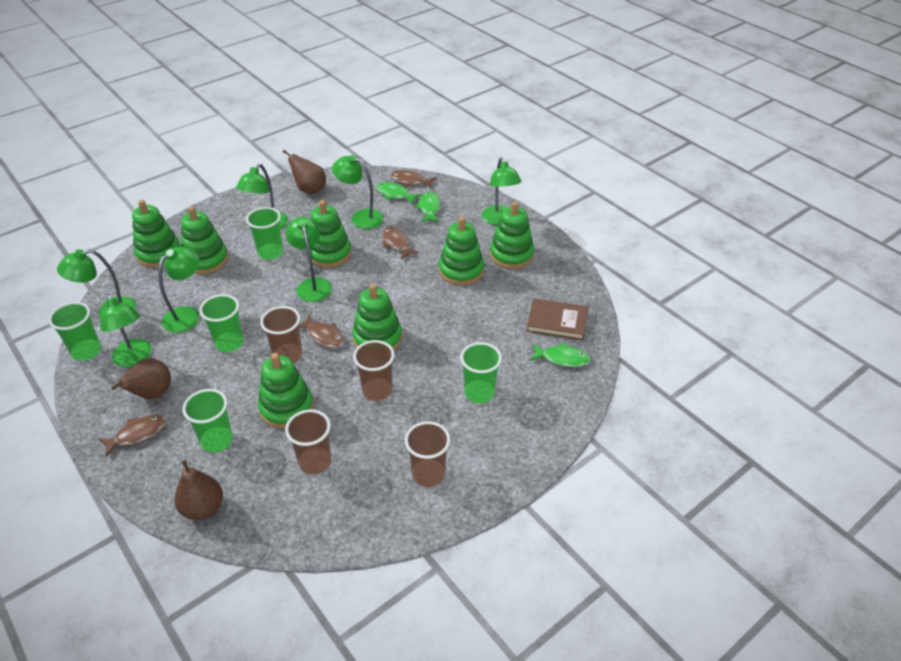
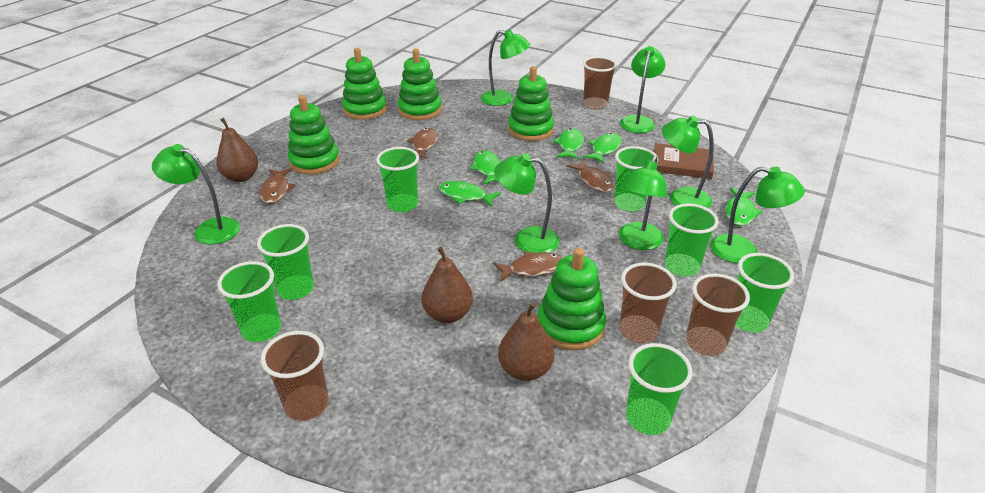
green cup: 5 -> 7
green fish: 3 -> 5
green stacking toy: 7 -> 5

